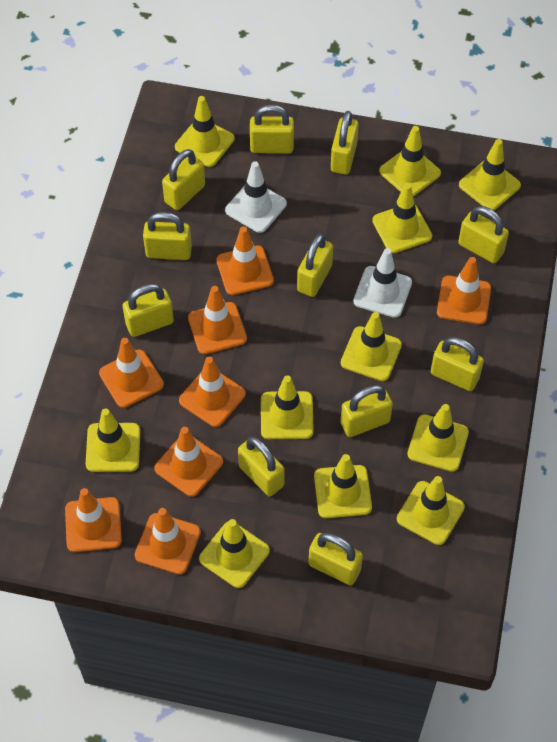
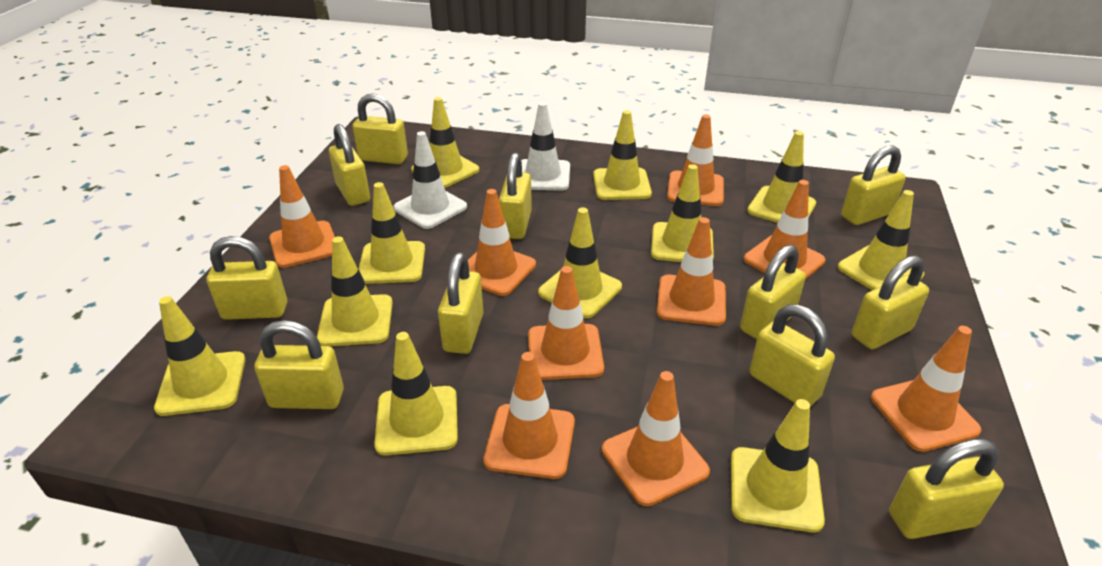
orange traffic cone: 8 -> 9

